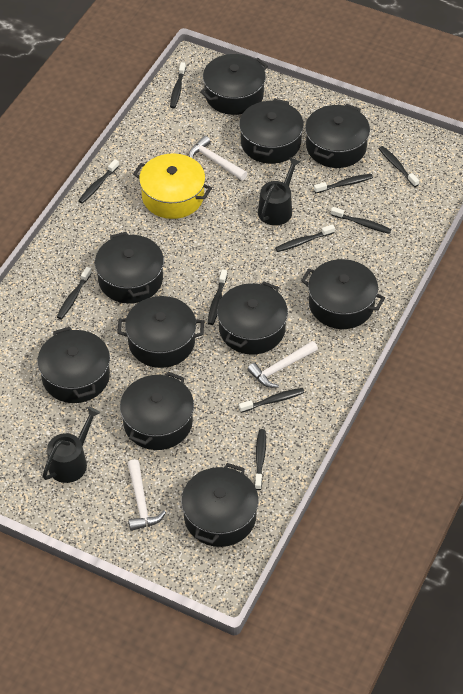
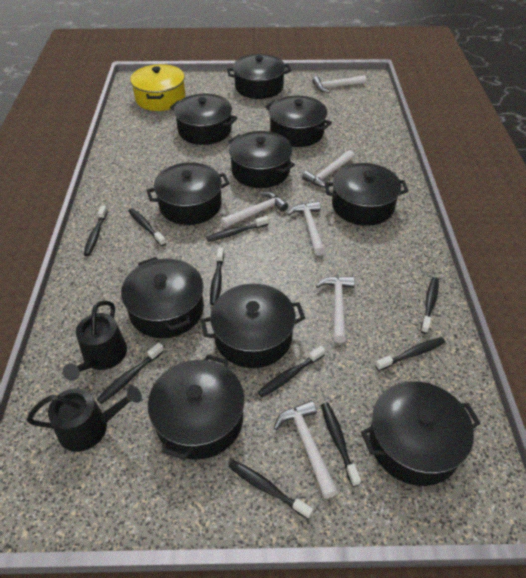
white hammer: 3 -> 6

